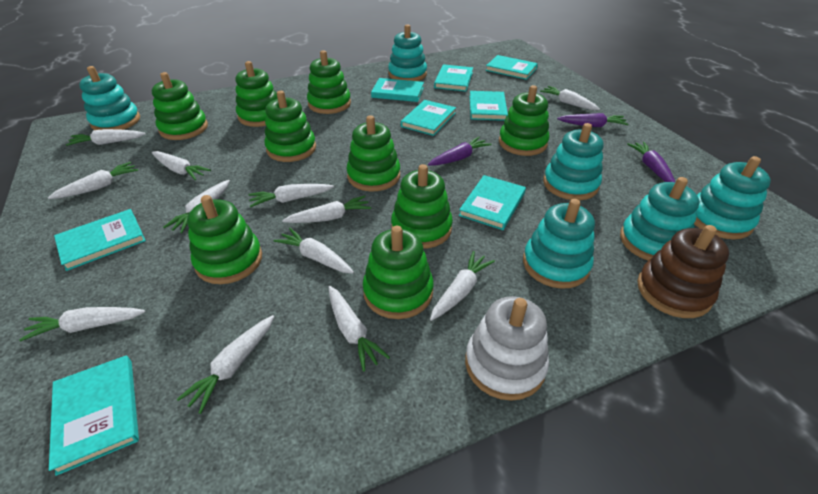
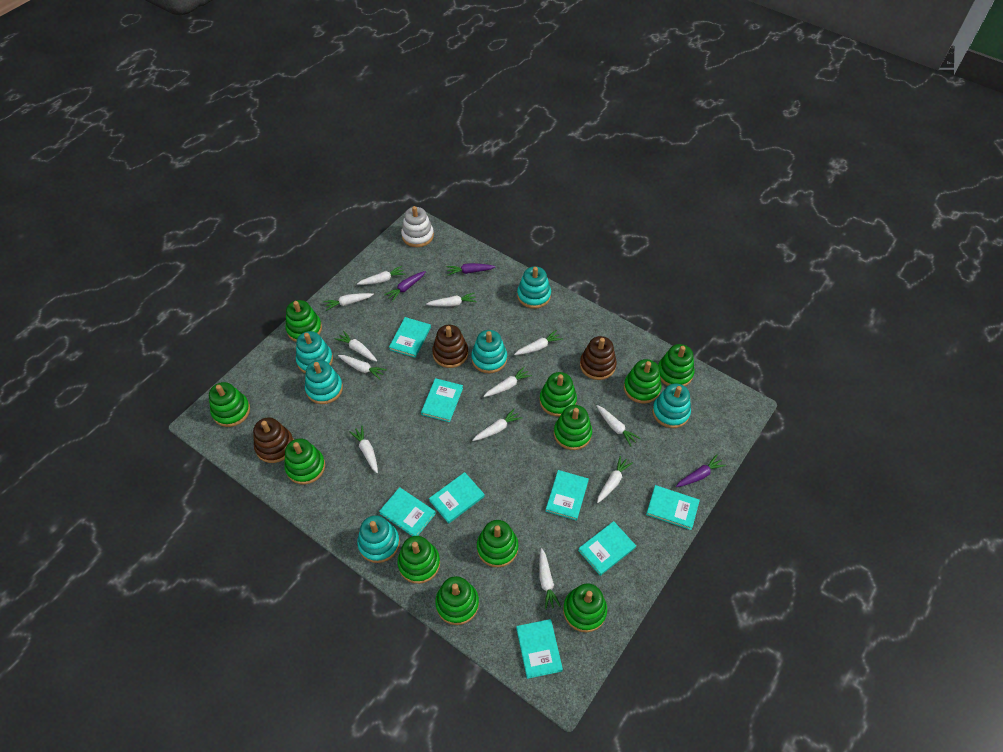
brown stacking toy: 1 -> 3
green stacking toy: 9 -> 11

